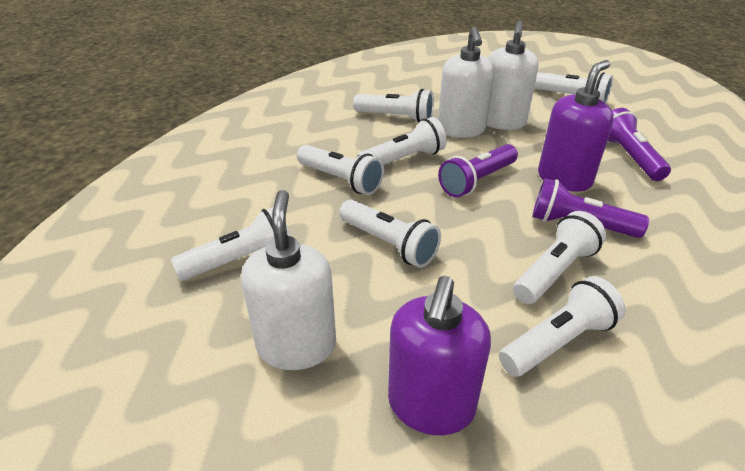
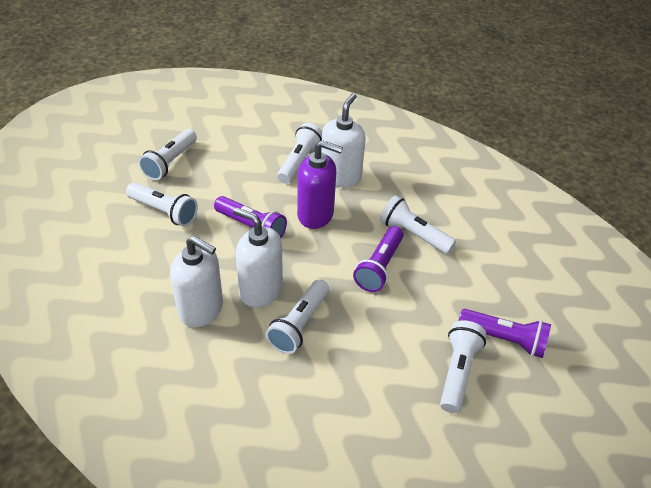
purple soap dispenser: 2 -> 1
white flashlight: 8 -> 6

